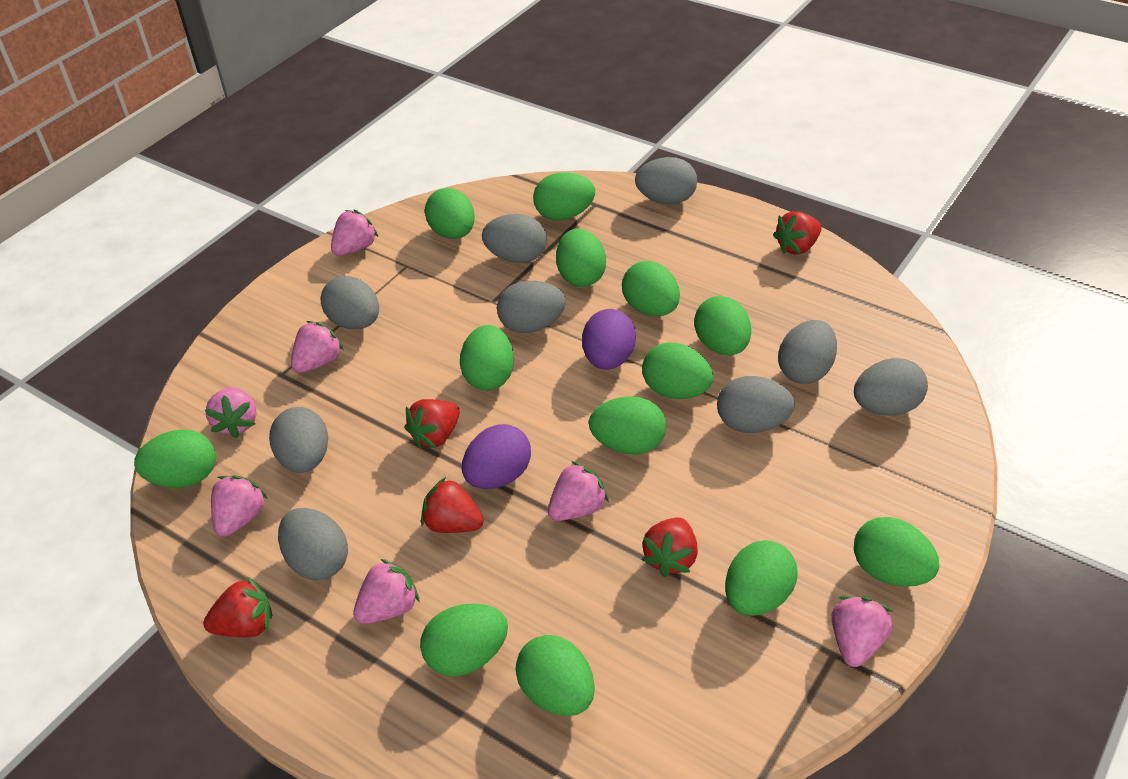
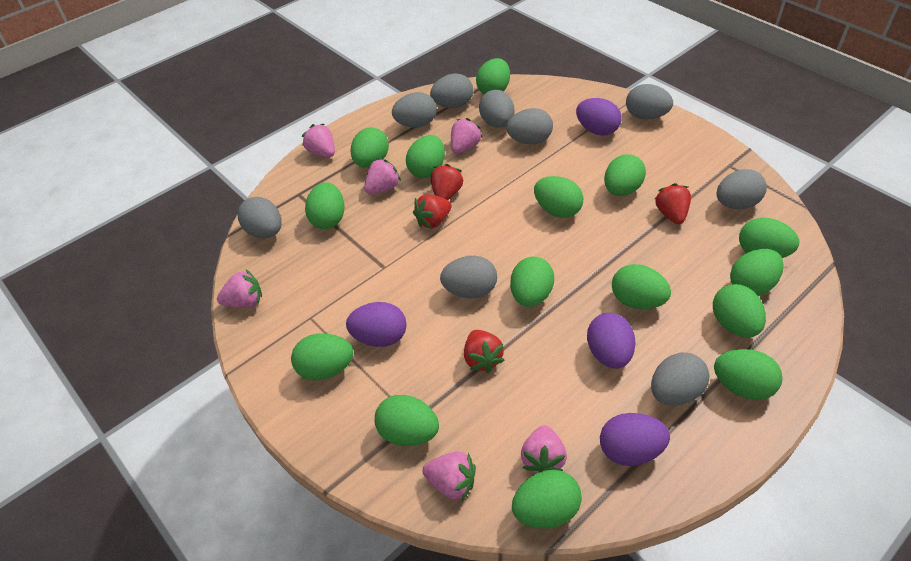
green egg: 13 -> 15
pink strawberry: 7 -> 6
purple egg: 2 -> 4
red strawberry: 5 -> 4

